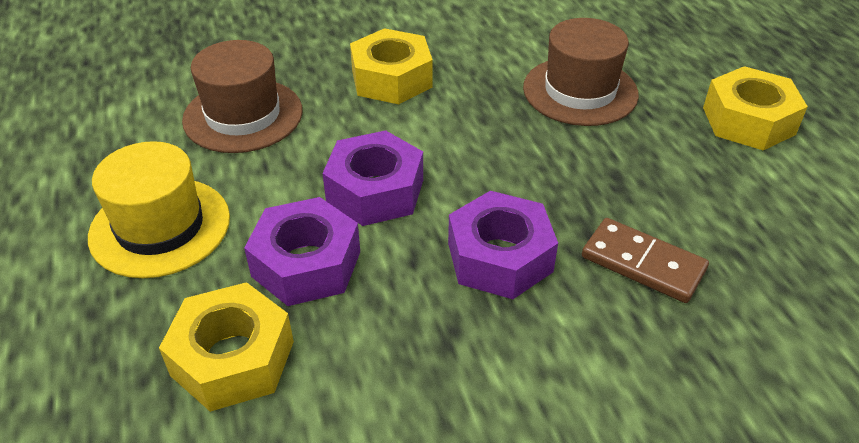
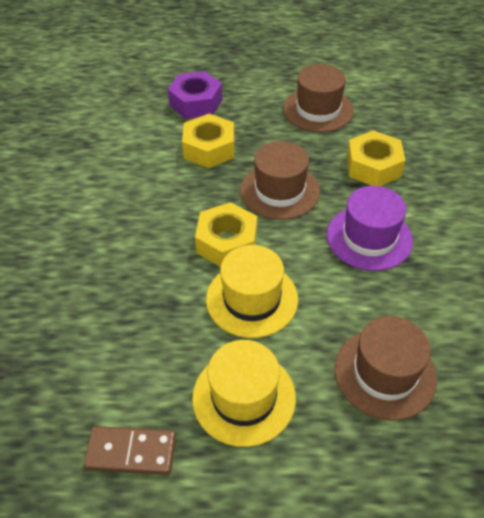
brown hat: 2 -> 3
purple hat: 0 -> 1
purple nut: 3 -> 1
yellow hat: 1 -> 2

